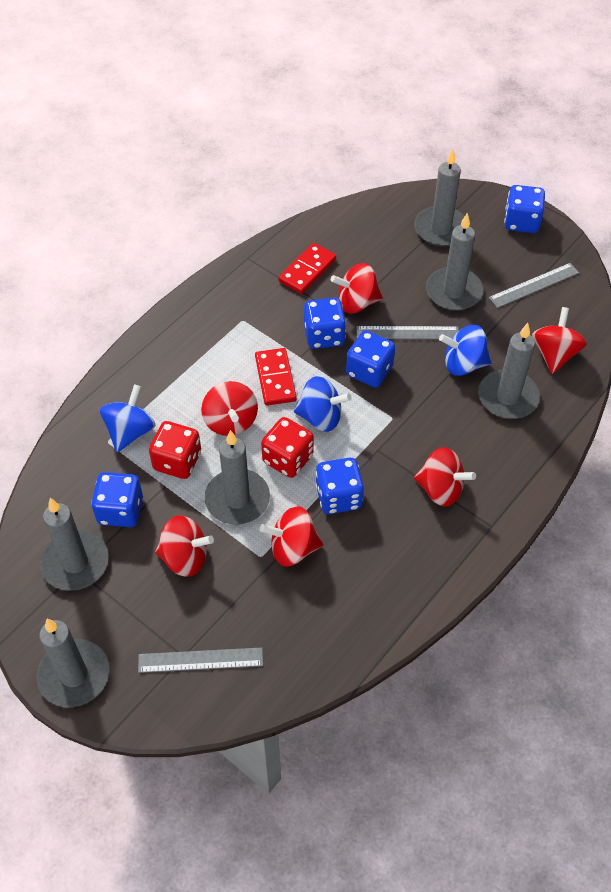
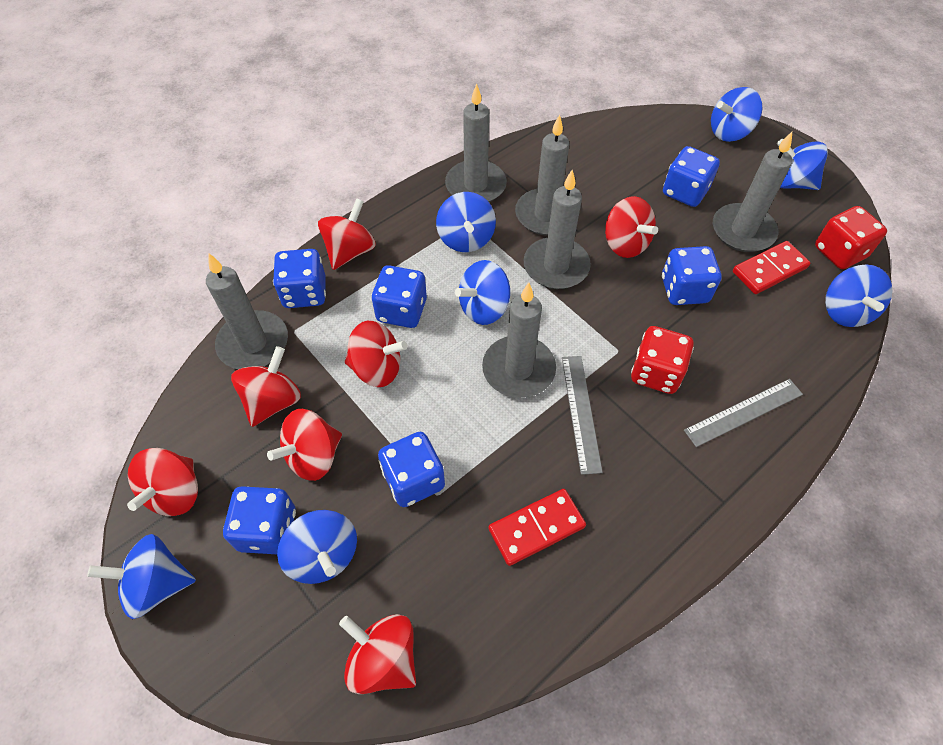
blue dice: 5 -> 6
blue spinning top: 3 -> 7
grey ruler: 3 -> 2
red spinning top: 6 -> 7

